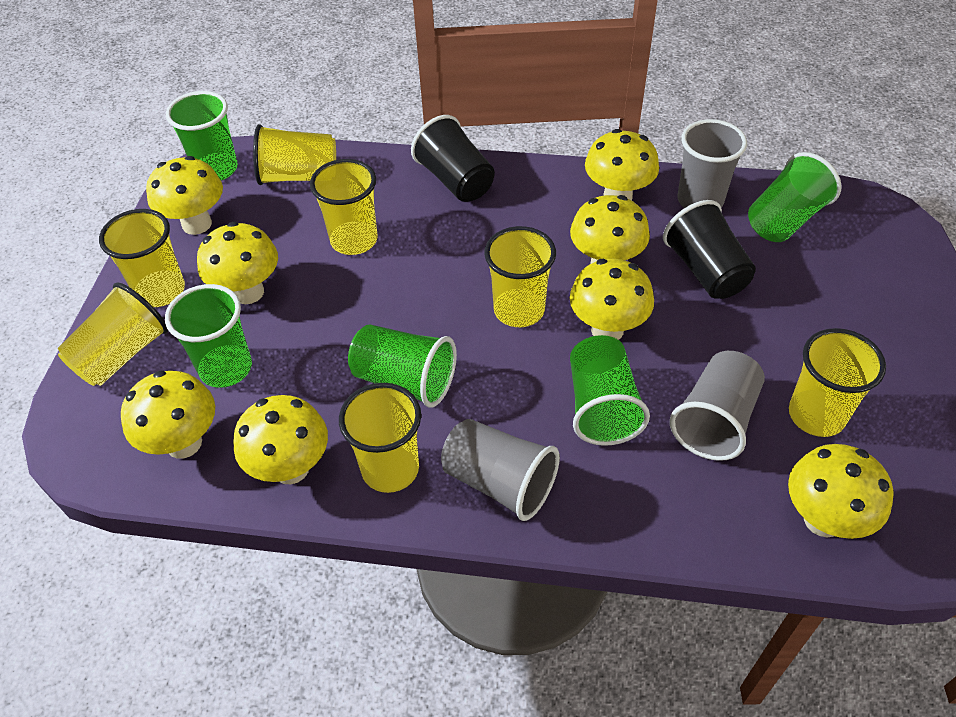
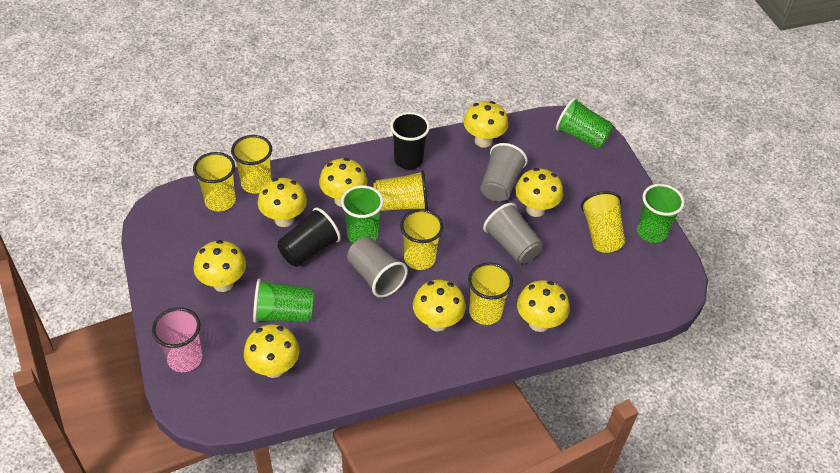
green cup: 5 -> 4
pink cup: 0 -> 1
yellow cup: 7 -> 6

